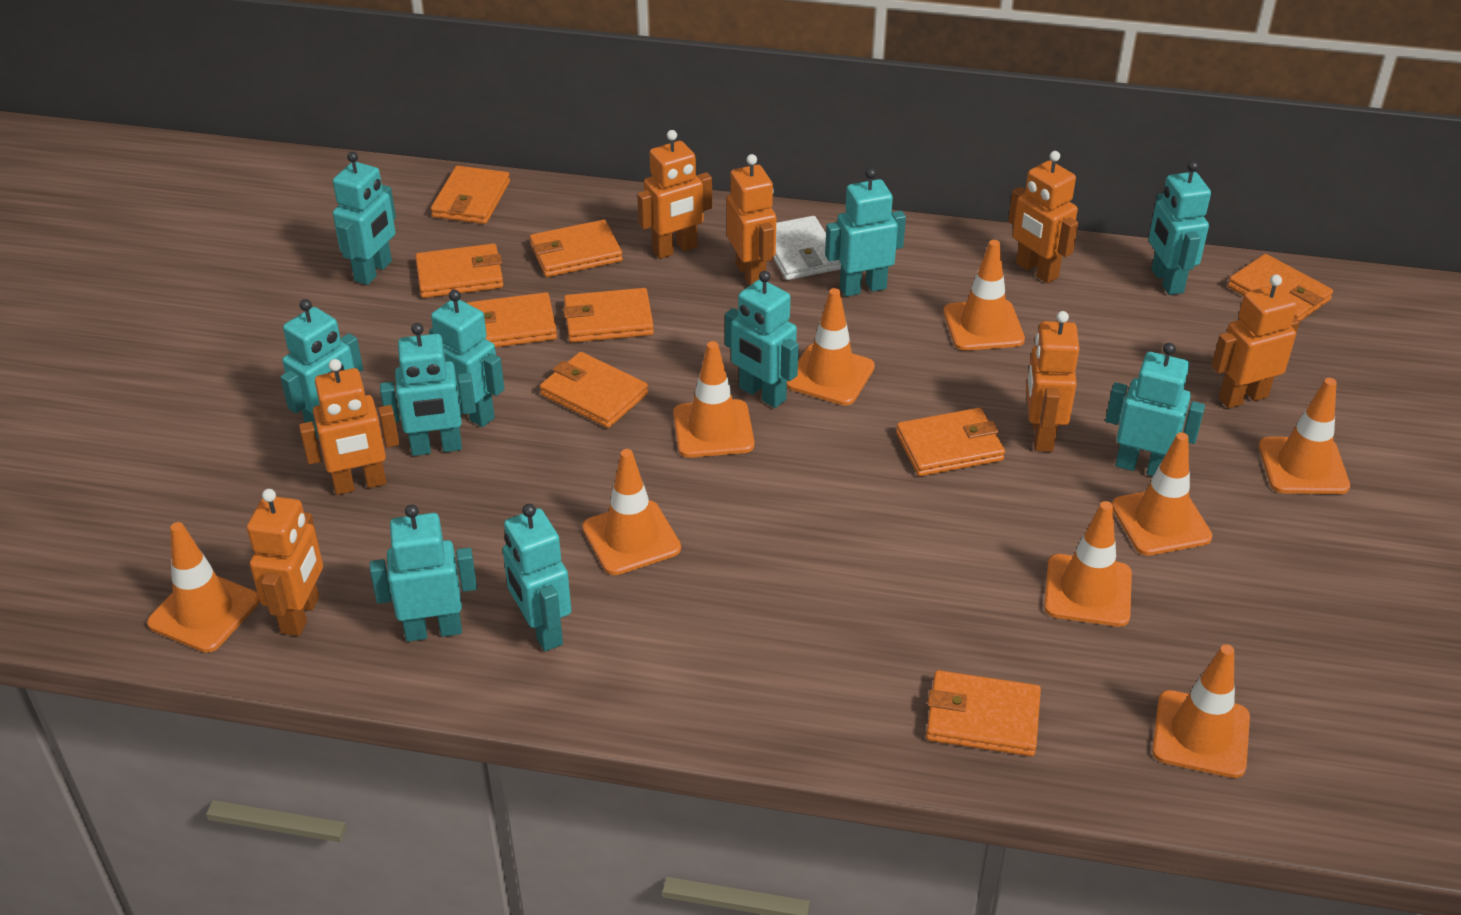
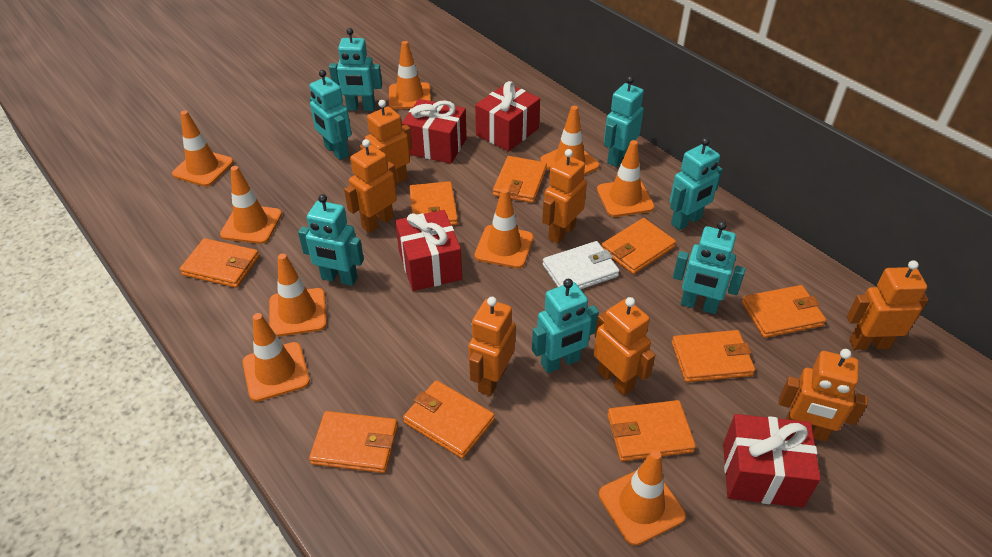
red gift: 0 -> 4
turquoise robot: 10 -> 7

